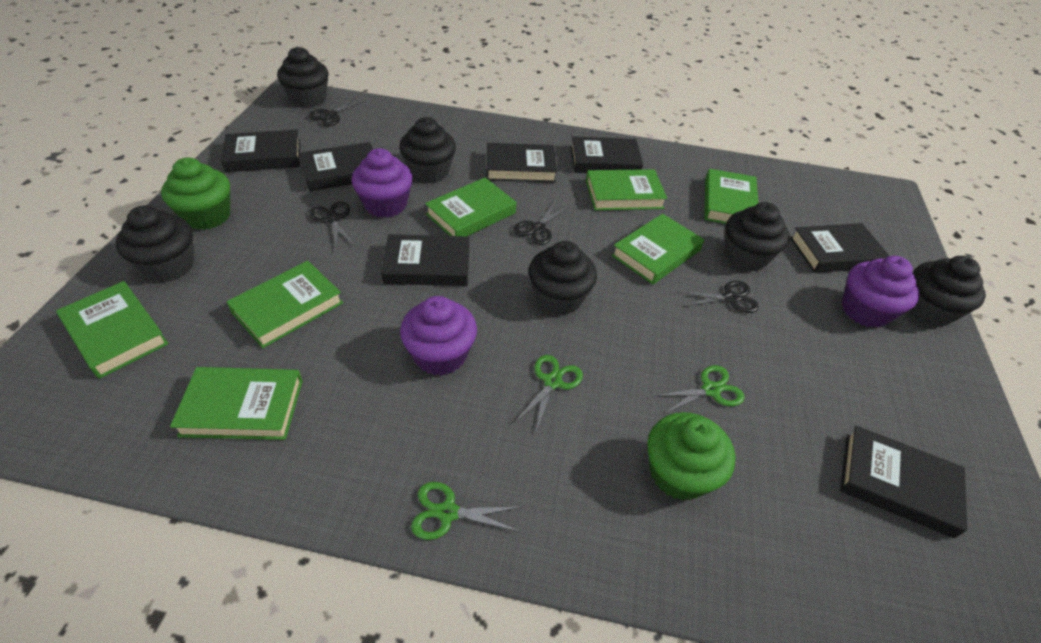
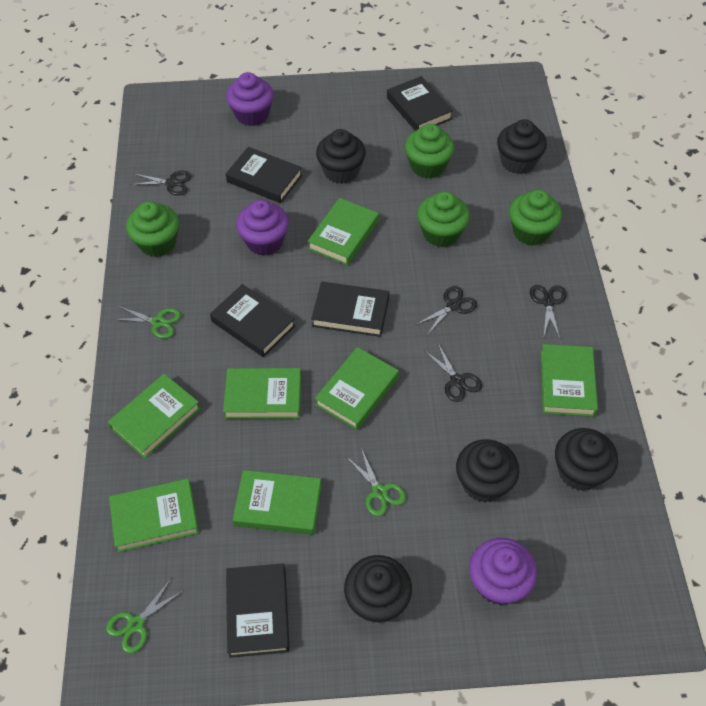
black book: 7 -> 5
black cupcake: 6 -> 5
green cupcake: 2 -> 4

